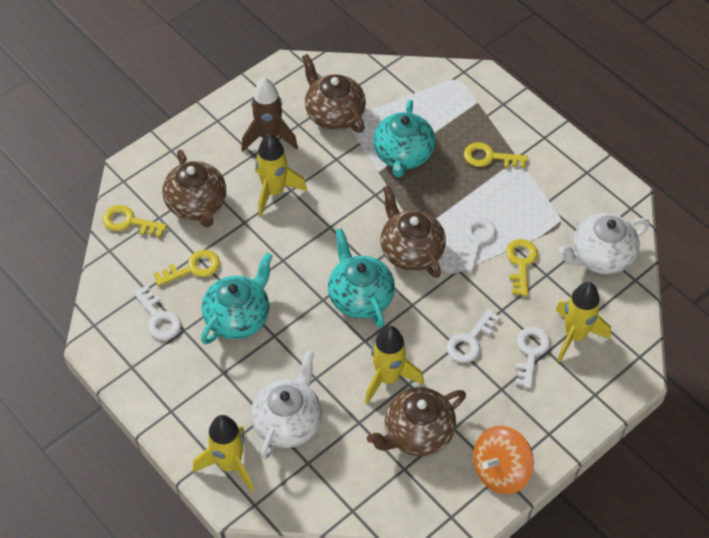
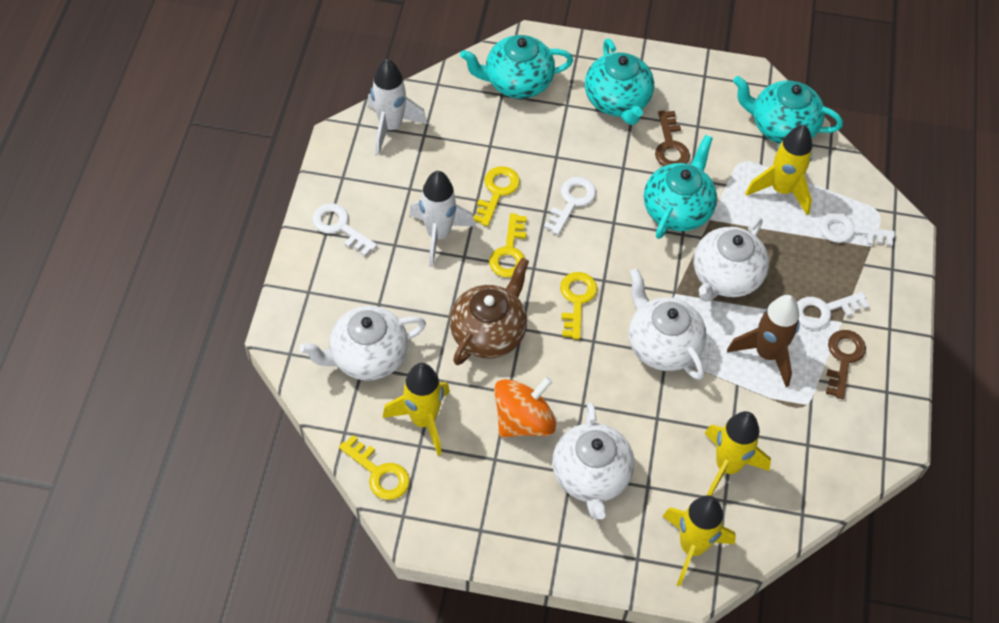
brown key: 0 -> 2
brown teapot: 4 -> 1
turquoise teapot: 3 -> 4
white rocket: 0 -> 2
white teapot: 2 -> 4

